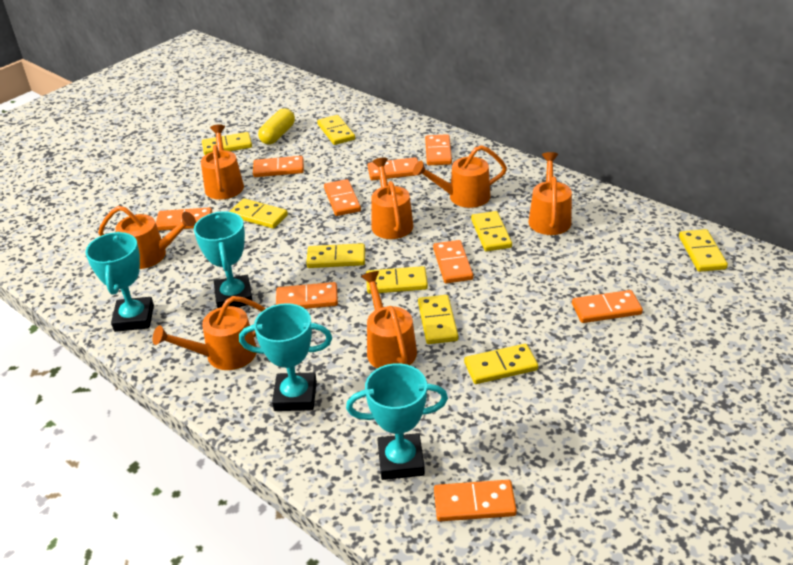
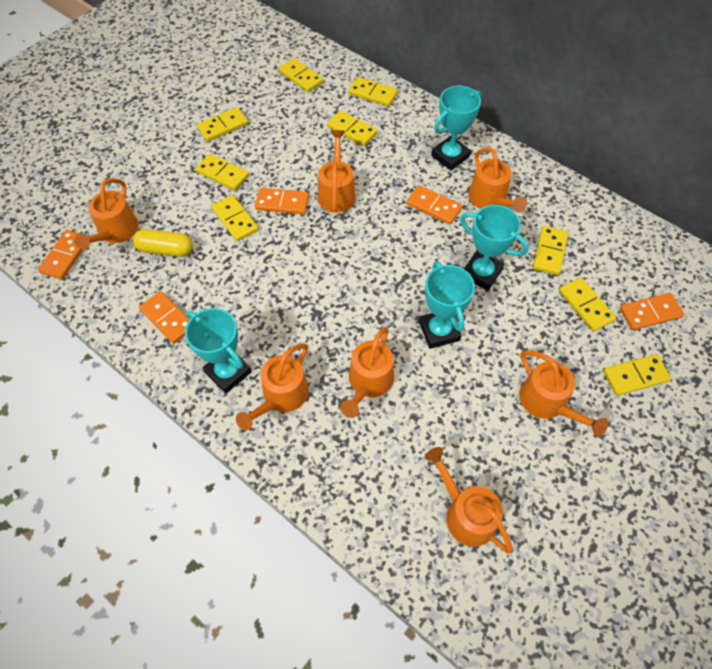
orange domino: 9 -> 5

